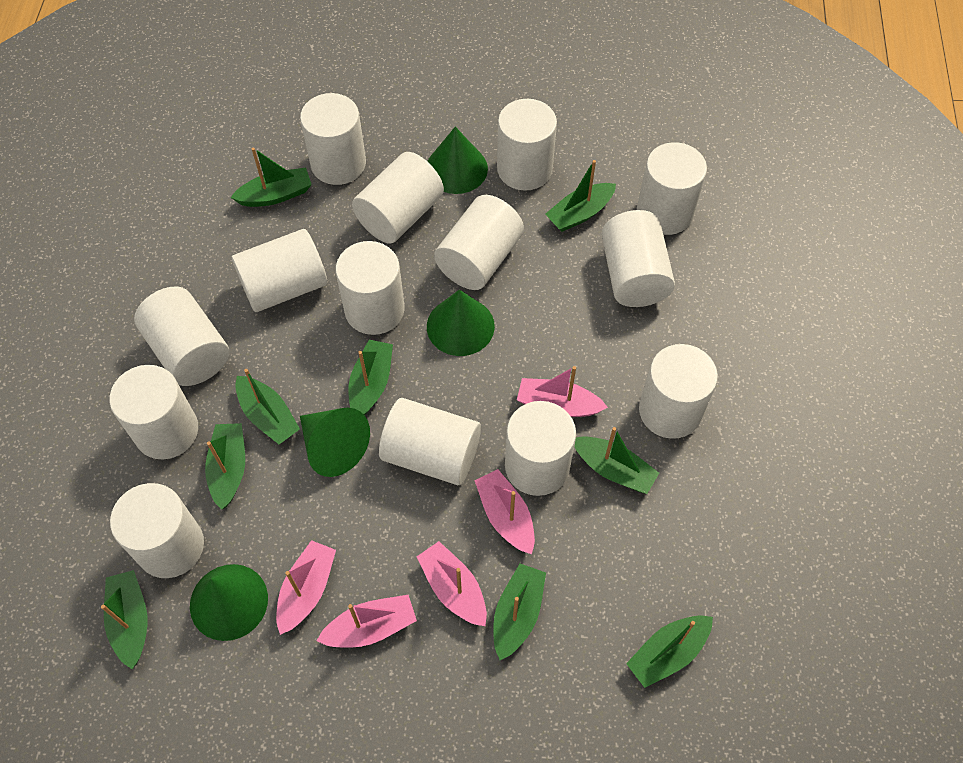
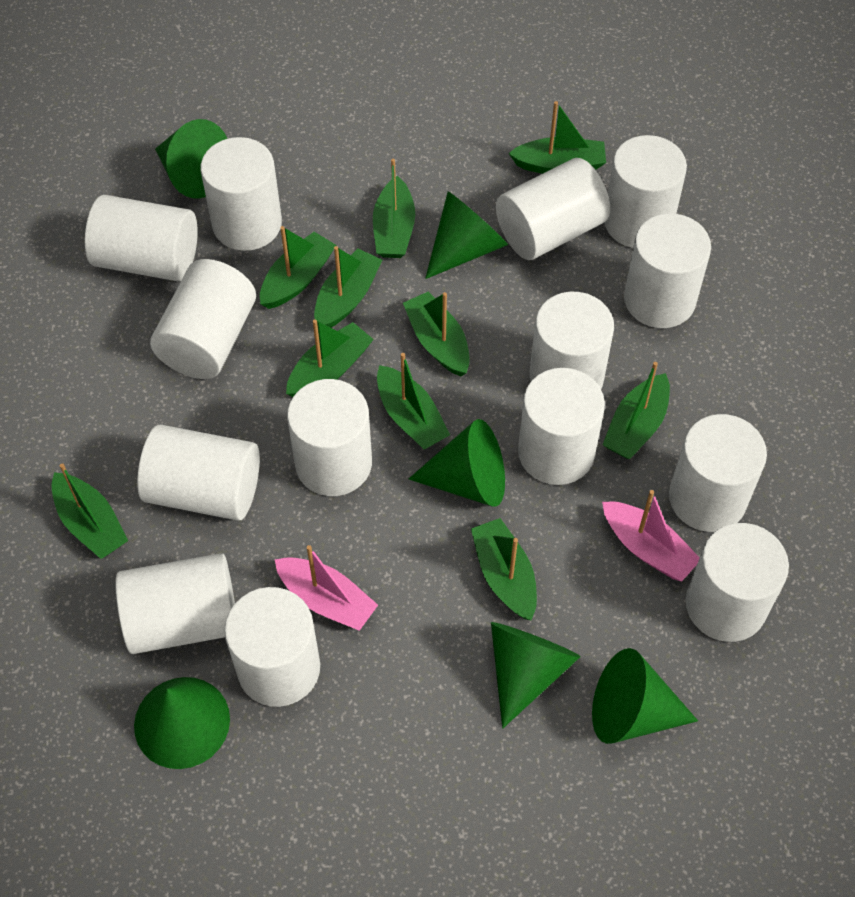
green boat: 9 -> 10
green cone: 4 -> 6
pink boat: 5 -> 2

